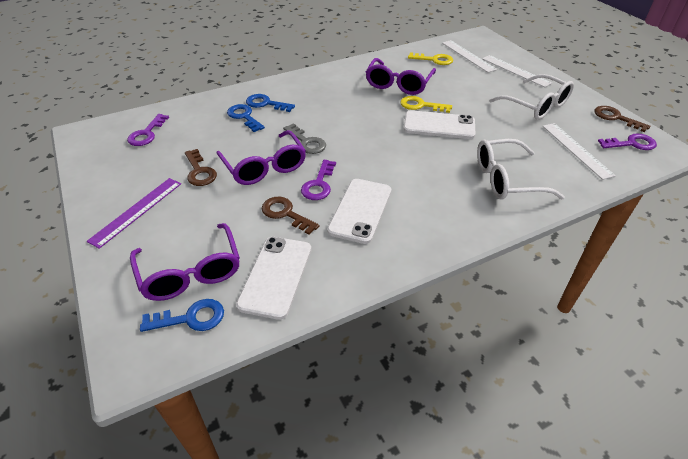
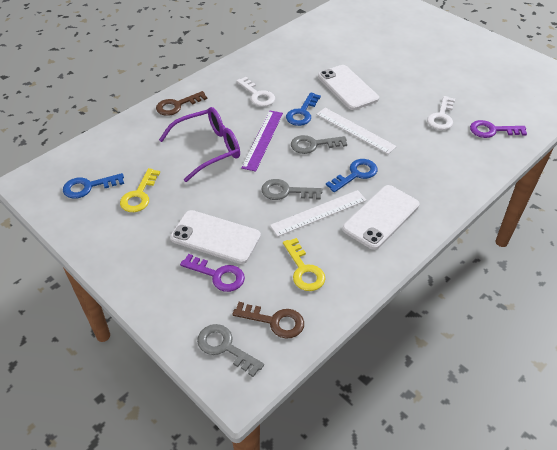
brown key: 3 -> 2
grey key: 1 -> 3
purple glasses: 3 -> 1
purple key: 3 -> 2
white glasses: 2 -> 0
white key: 0 -> 2
white ruler: 3 -> 2

